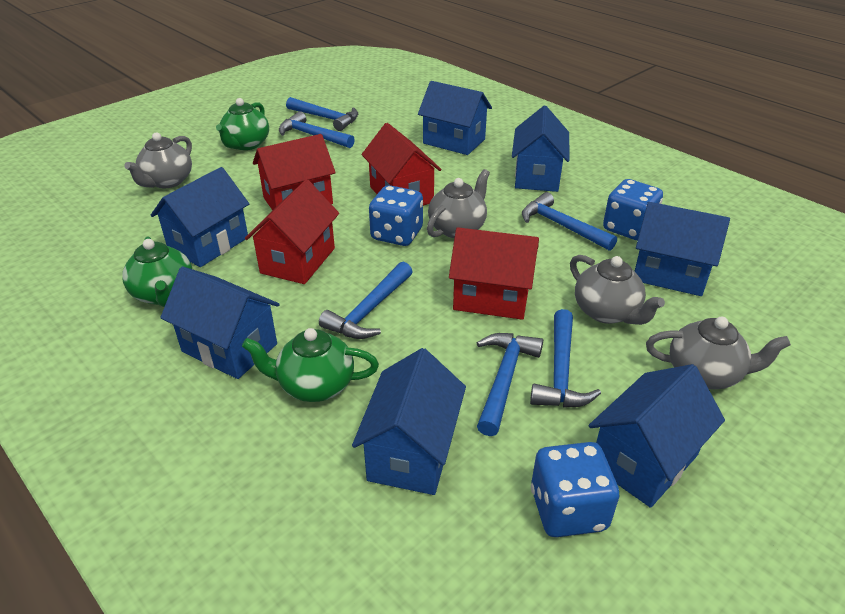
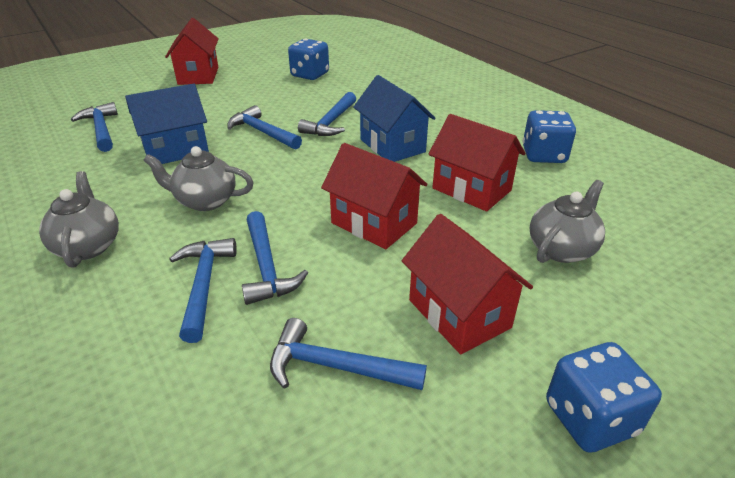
blue house: 7 -> 2
green teapot: 3 -> 0
grey teapot: 4 -> 3

